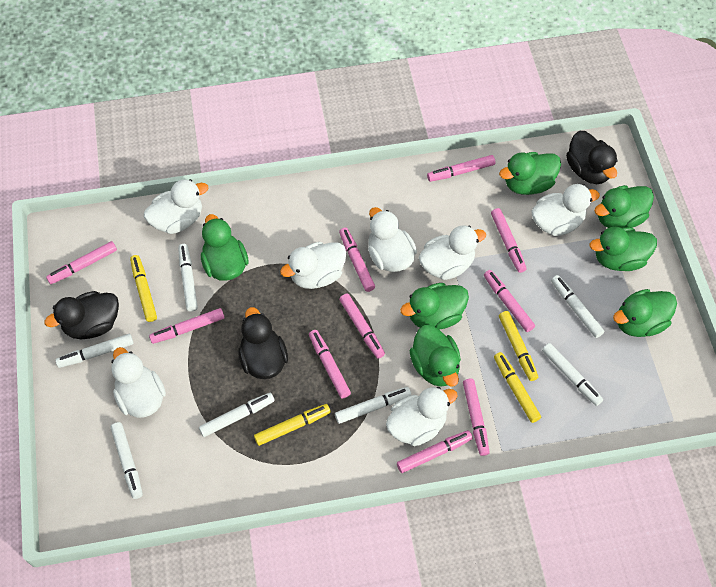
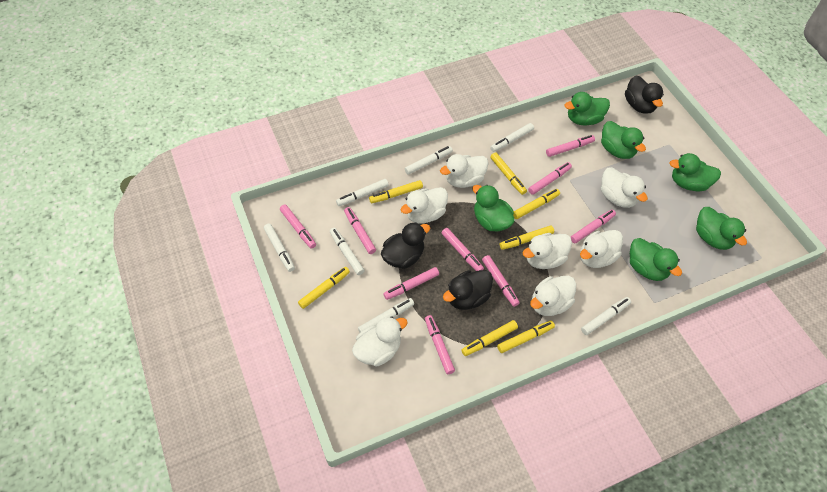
green duck: 7 -> 6
pink marker: 10 -> 9
yellow marker: 4 -> 7

